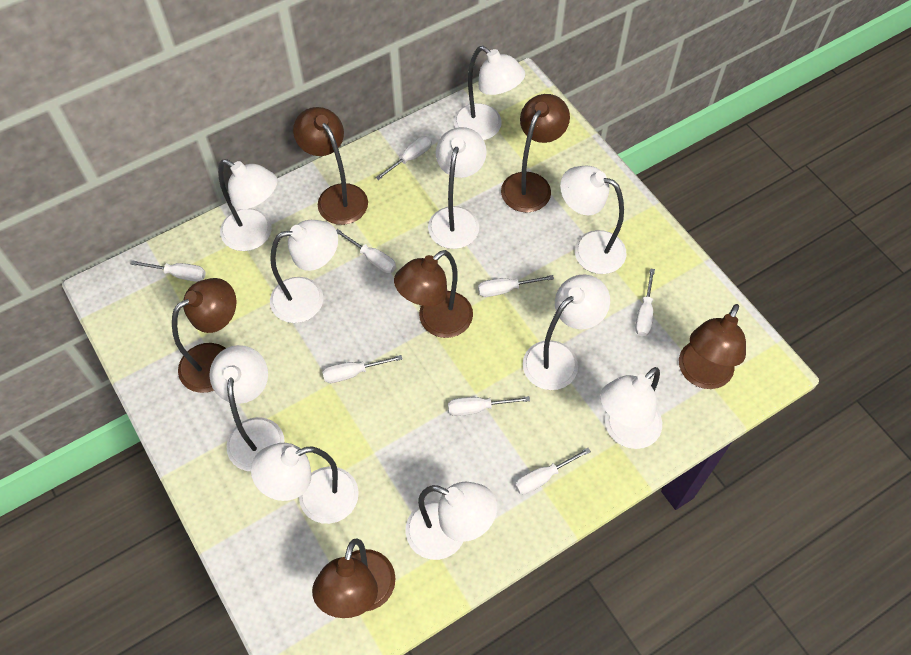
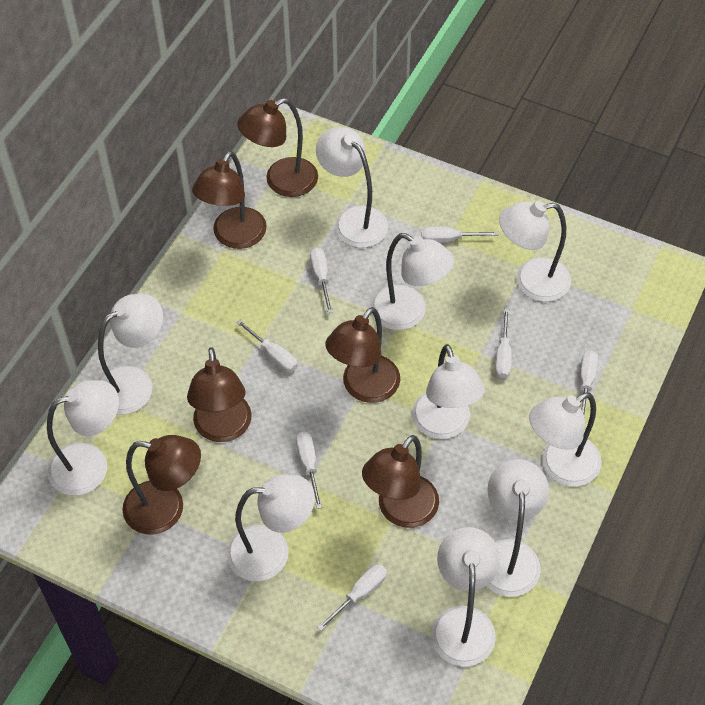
white screwdriver: 8 -> 7

